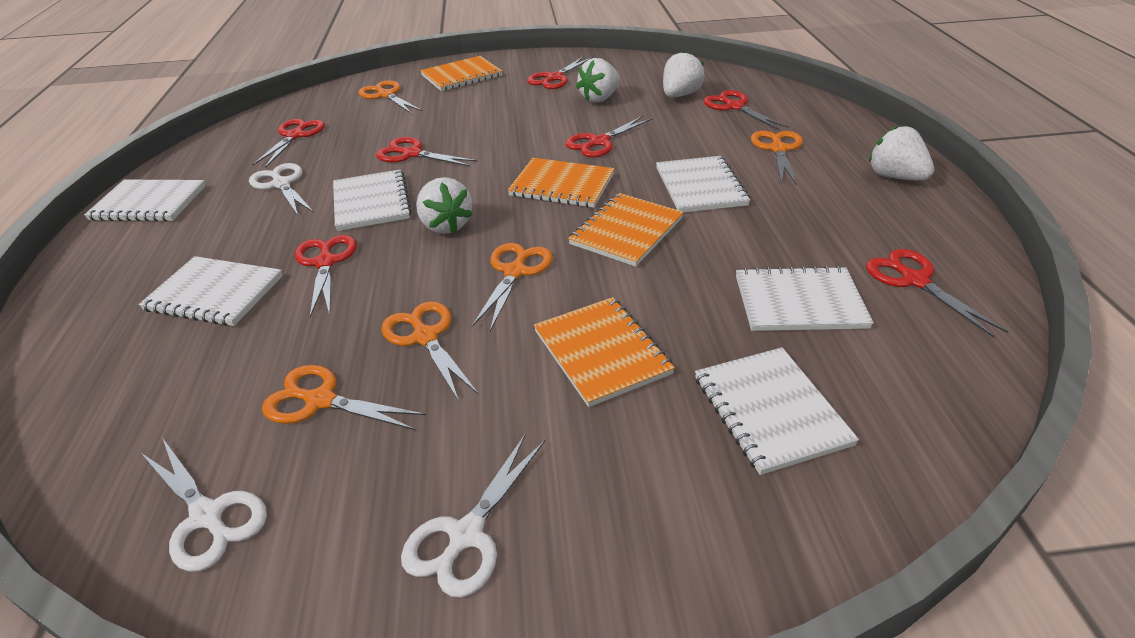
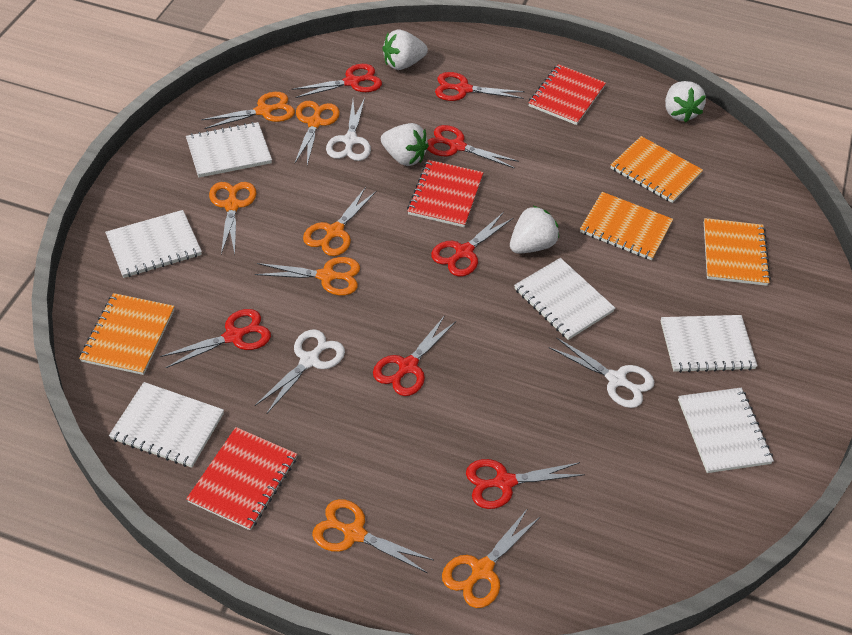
orange scissors: 5 -> 7
red notebook: 0 -> 3

